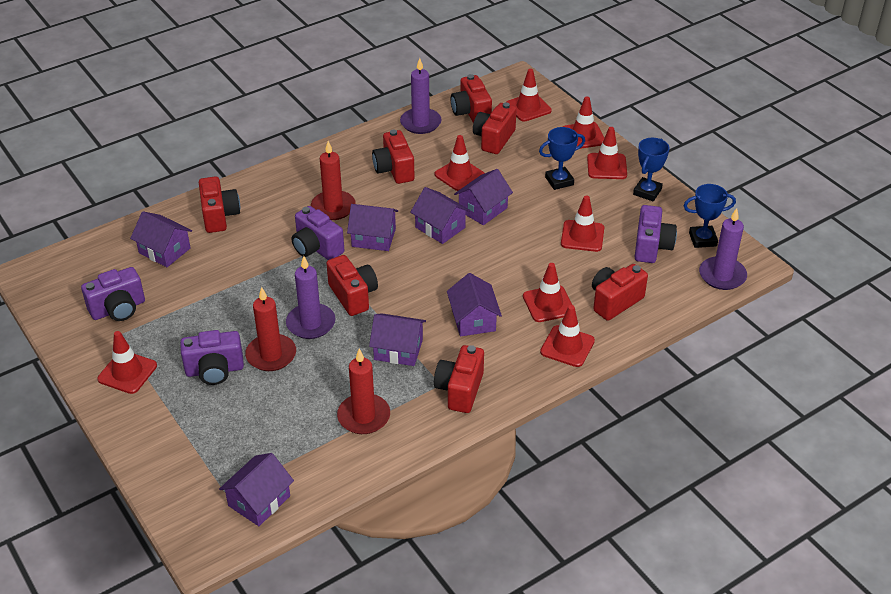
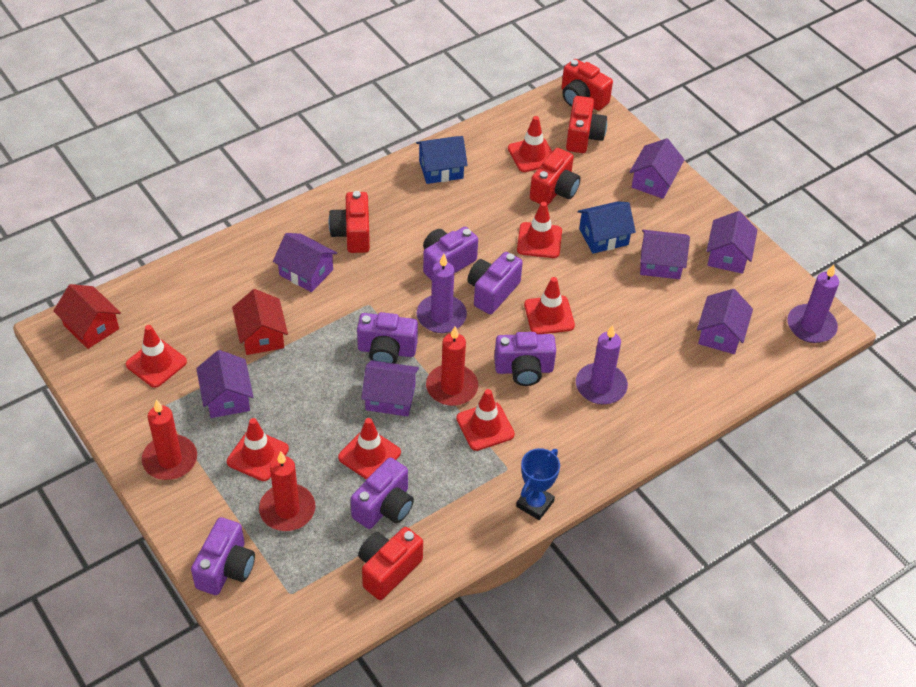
blue house: 0 -> 2
blue trophy: 3 -> 1
purple camera: 4 -> 6
red camera: 7 -> 5
red house: 0 -> 2
red traffic cone: 8 -> 7

